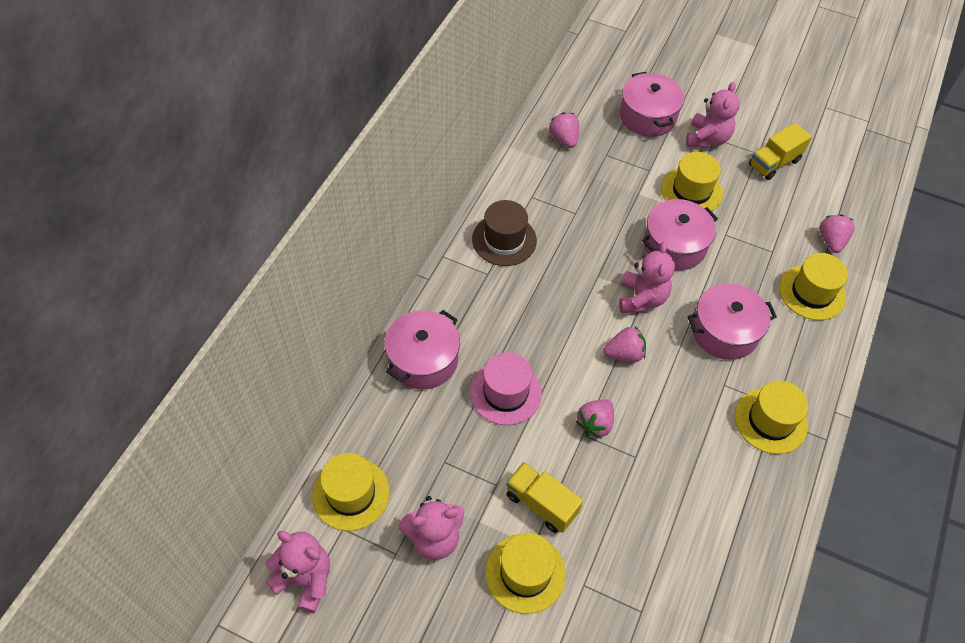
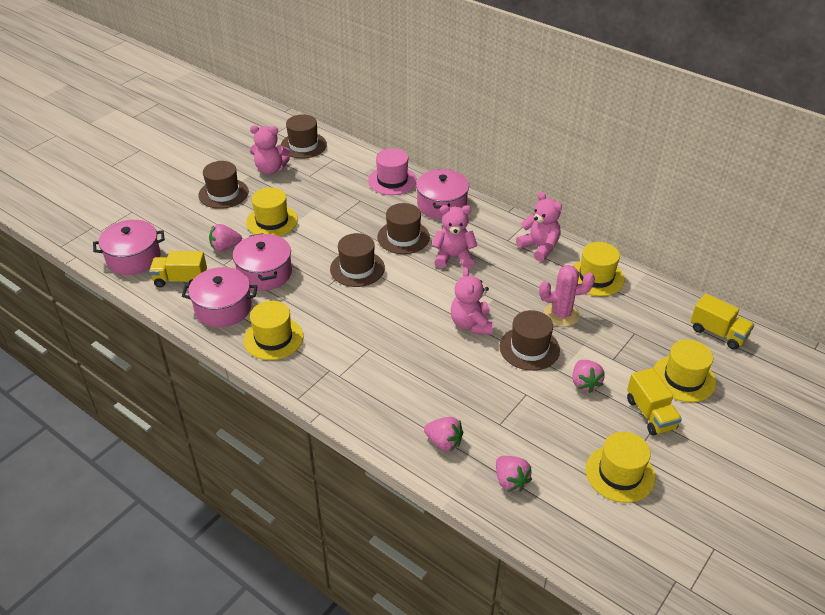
brown hat: 1 -> 5
pink cactus: 0 -> 1
yellow truck: 2 -> 3

